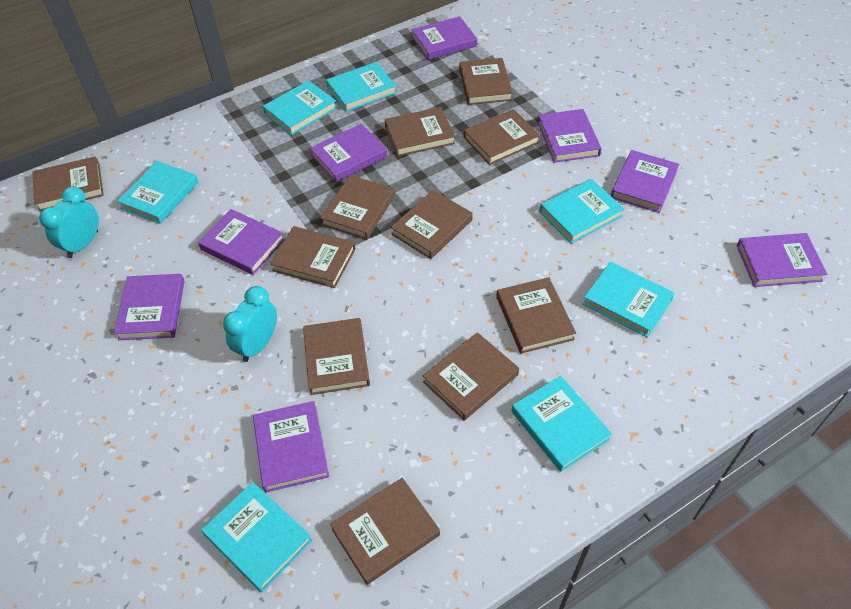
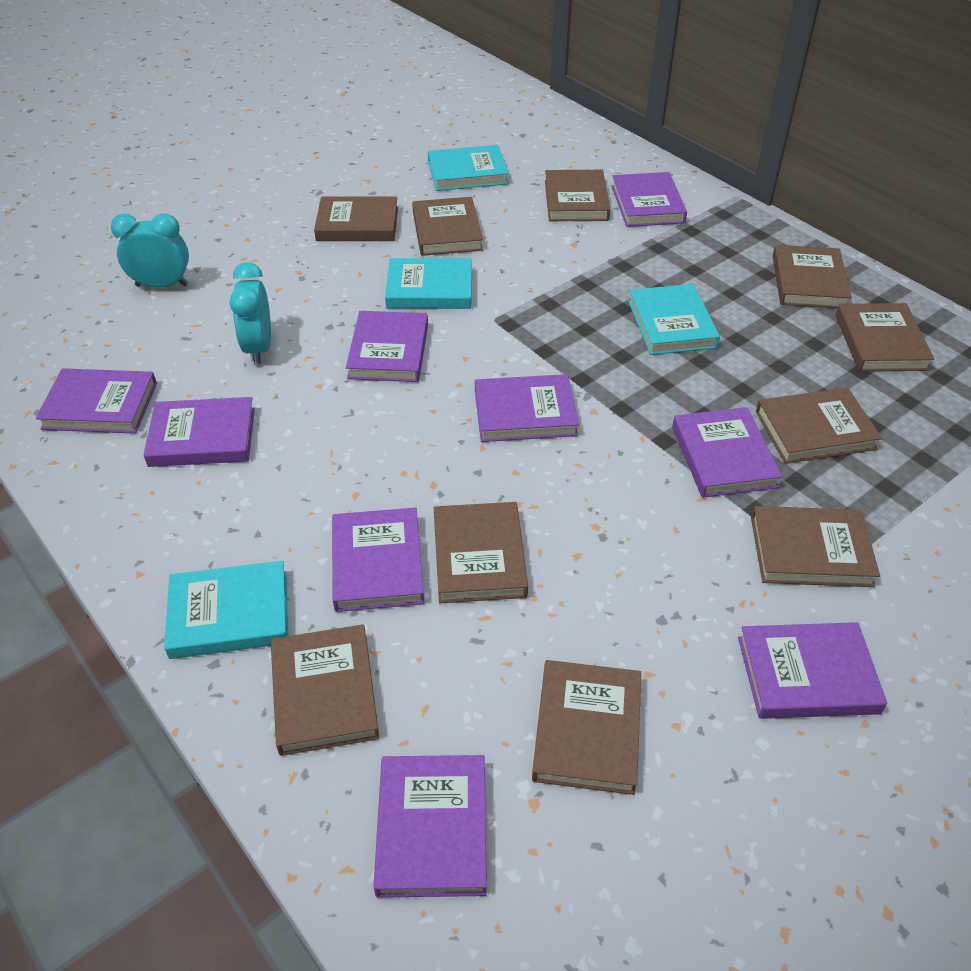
brown book: 11 -> 10
purple book: 8 -> 9
turquoise book: 7 -> 4

